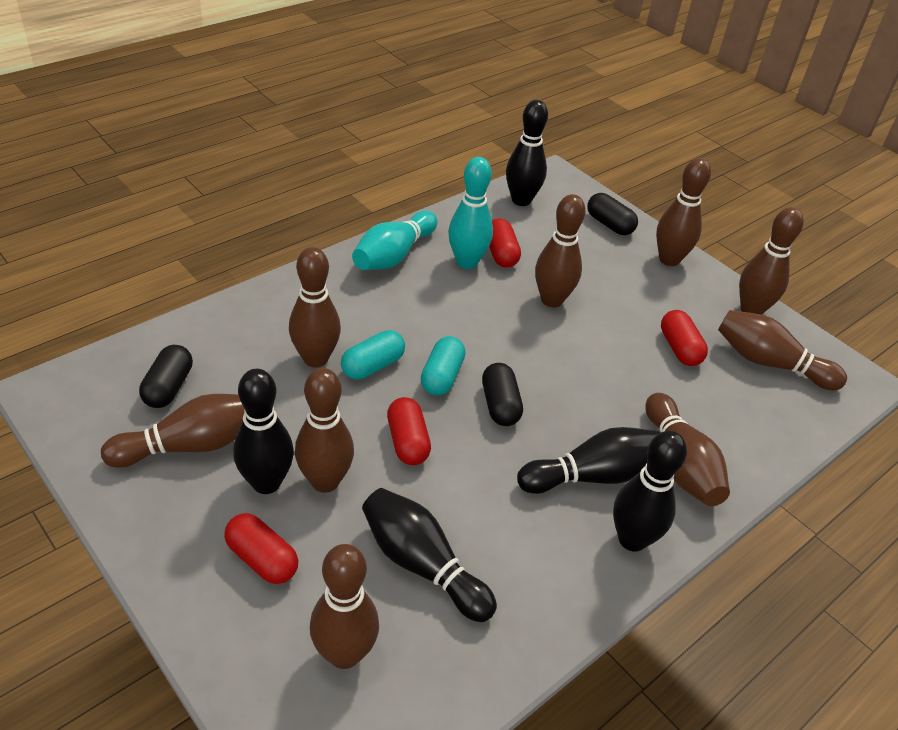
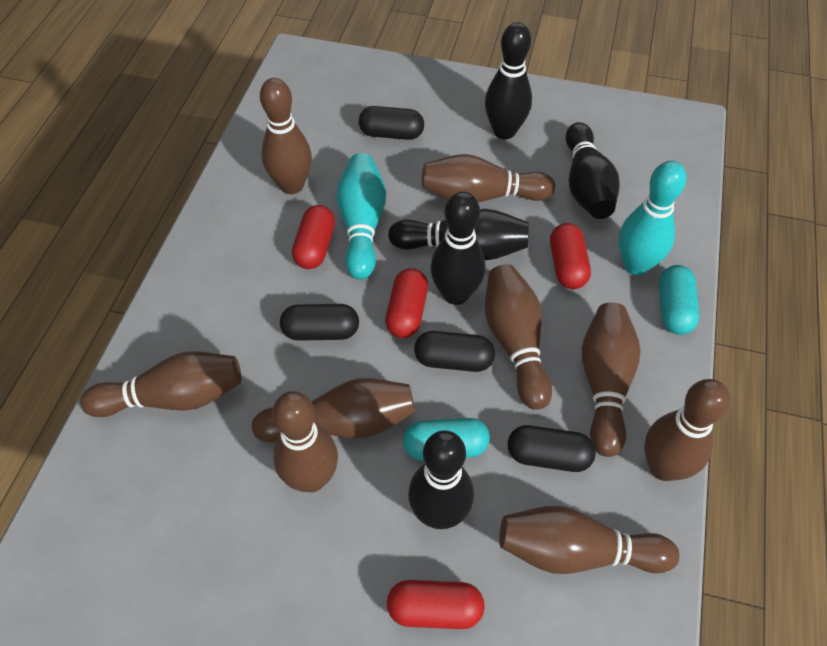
black capsule: 3 -> 4

